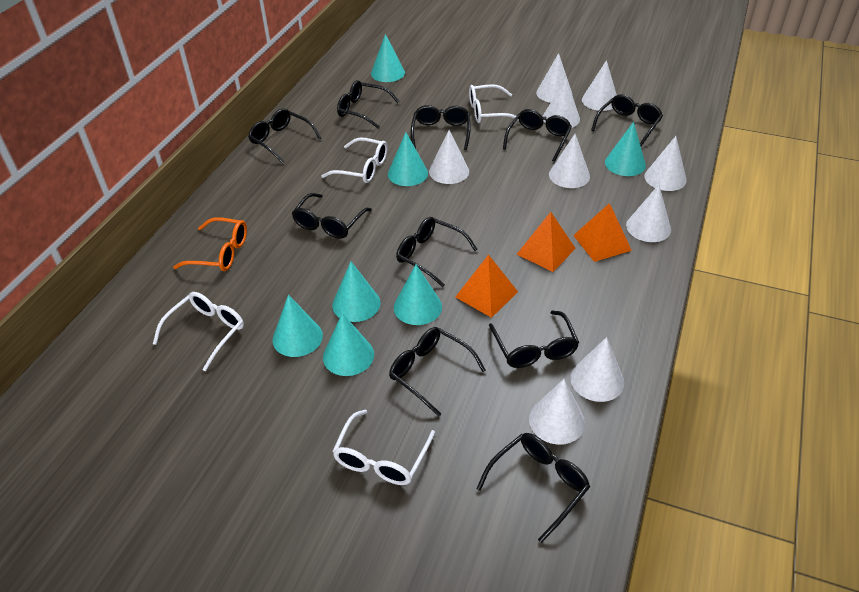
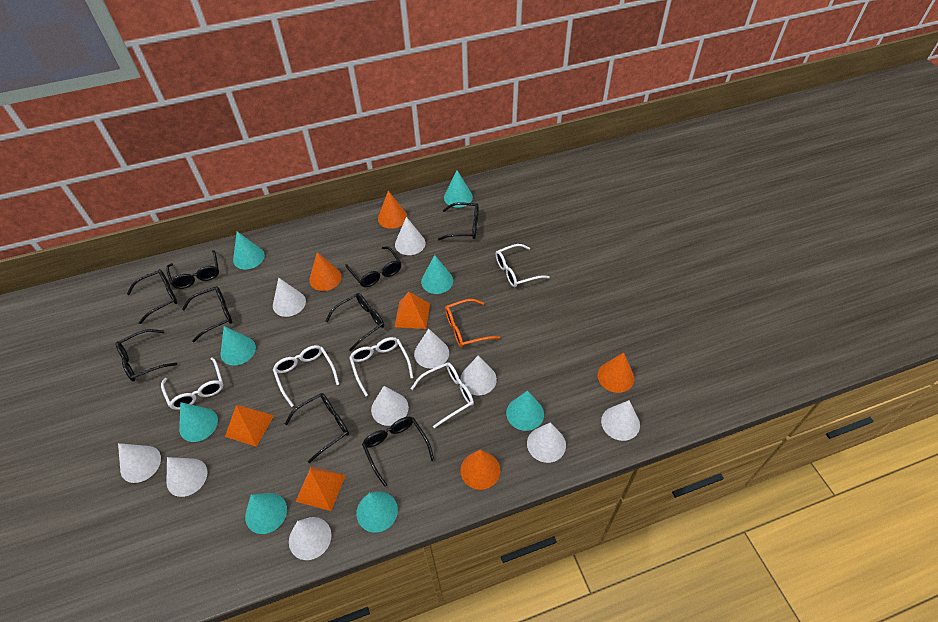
black glasses: 10 -> 9
orange cone: 0 -> 4
turquoise cone: 7 -> 8
white cone: 9 -> 10
white glasses: 4 -> 5

